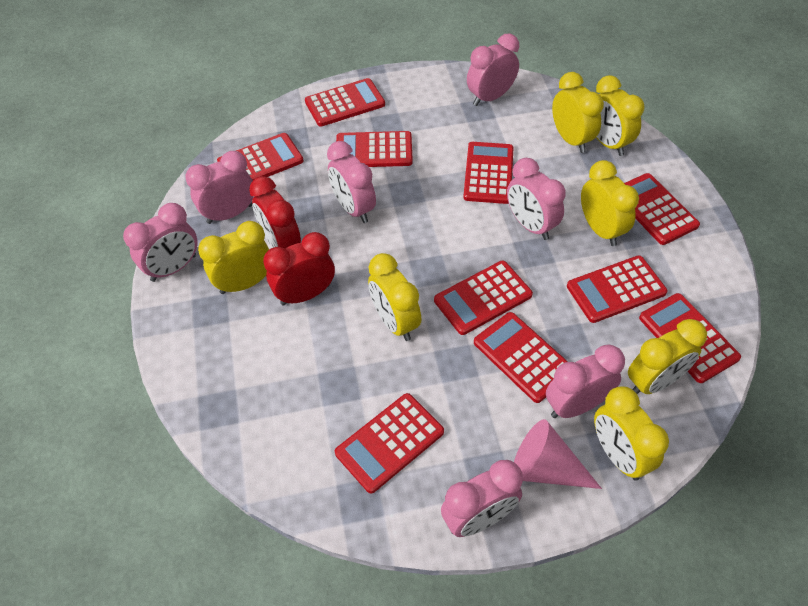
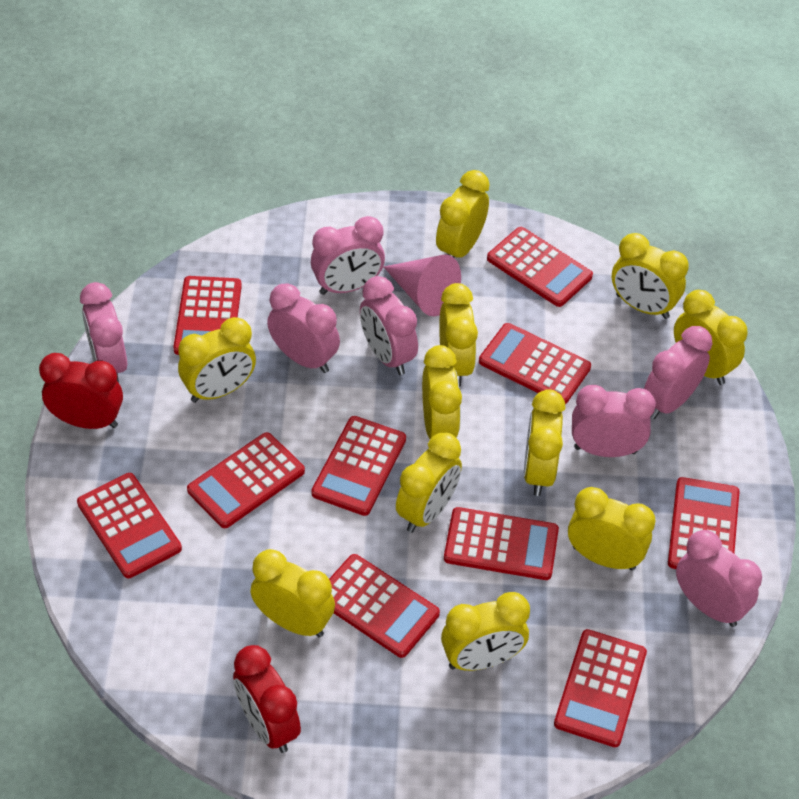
yellow clock: 7 -> 11

